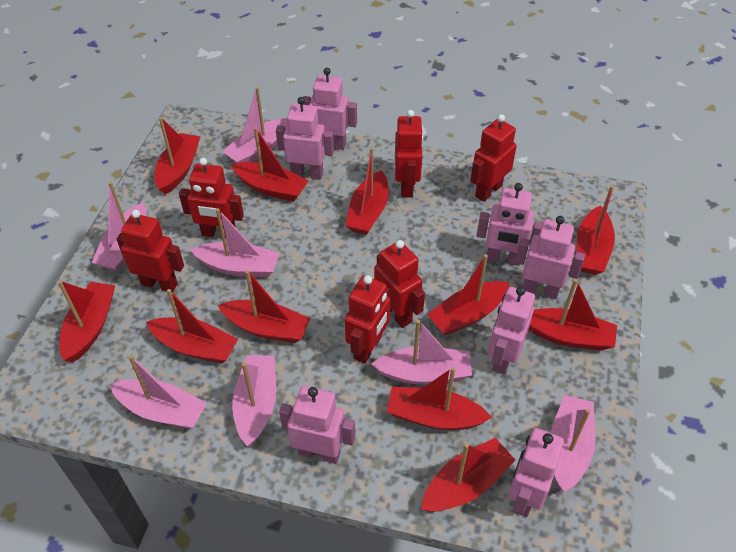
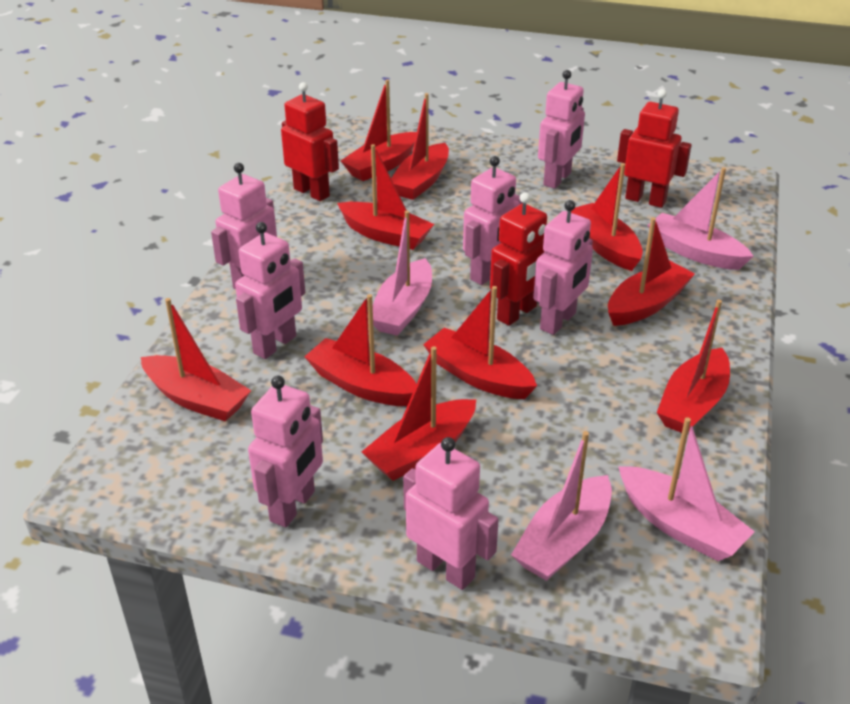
pink boat: 7 -> 4
red boat: 11 -> 10
red robot: 6 -> 3

